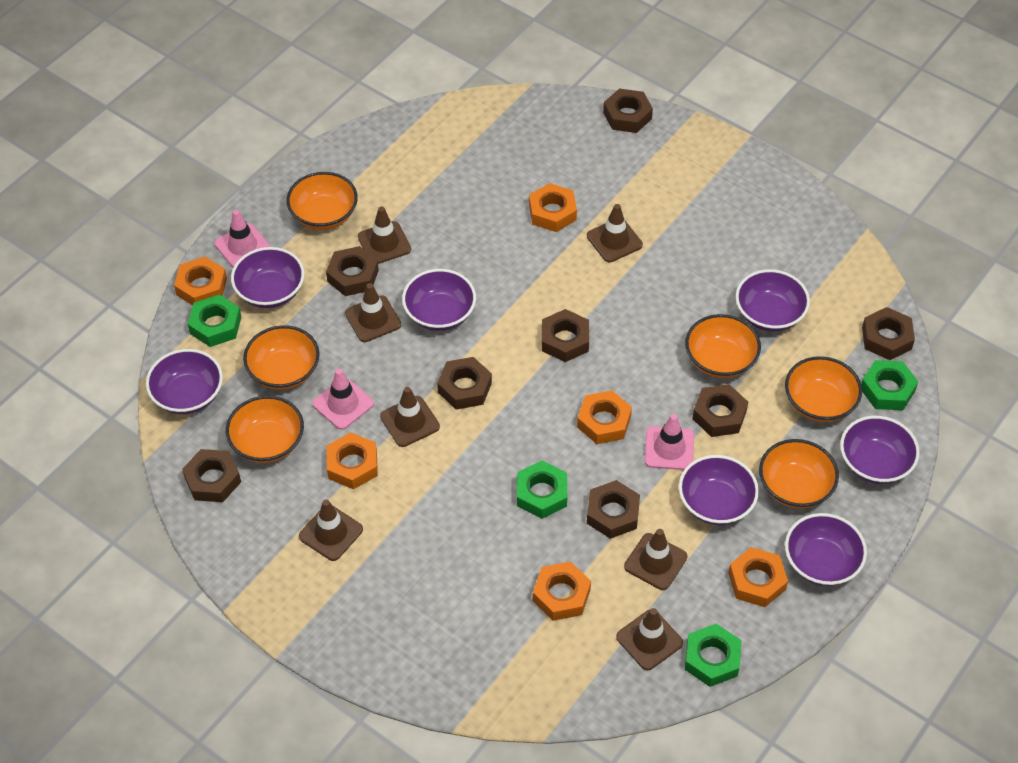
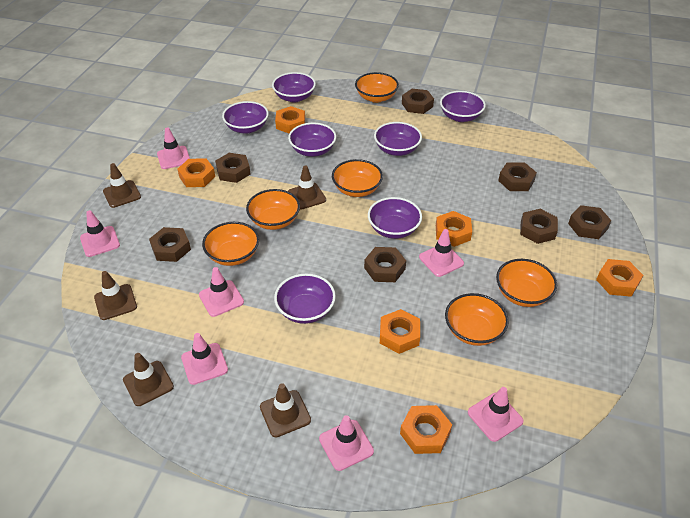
brown nut: 8 -> 7
brown traffic cone: 7 -> 5
green nut: 4 -> 0
pink traffic cone: 3 -> 7

